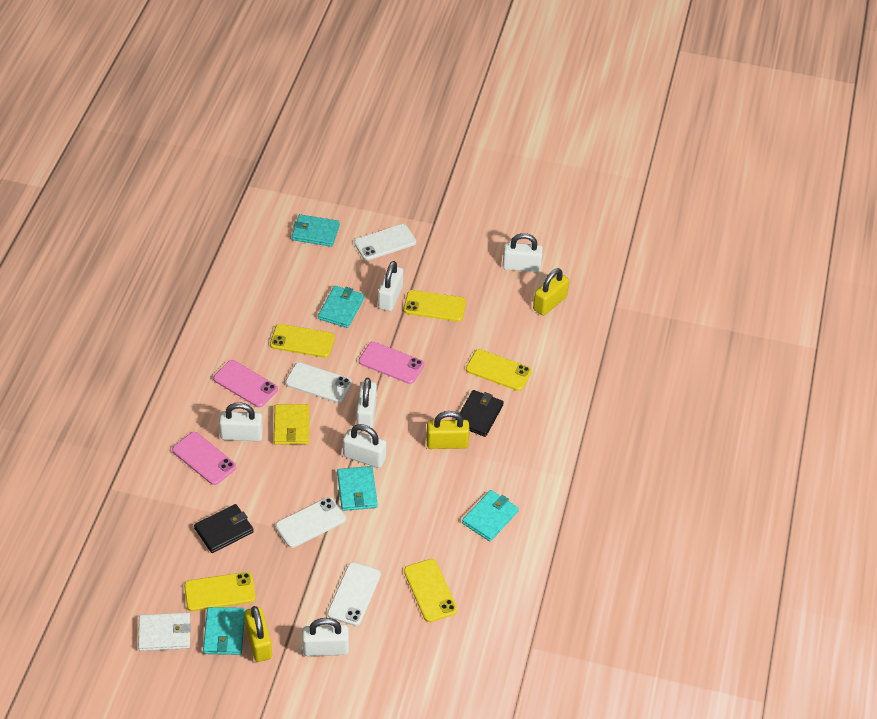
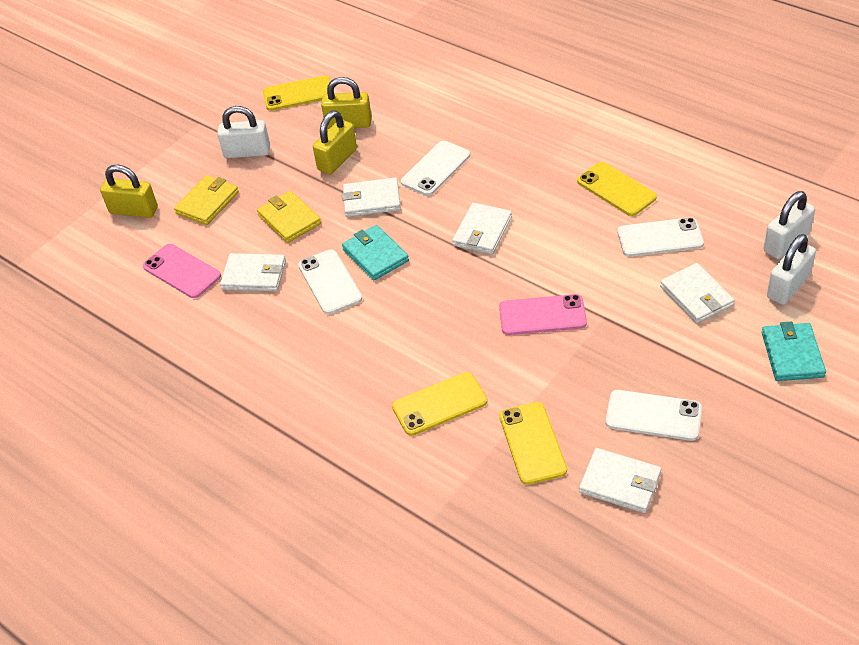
black wallet: 2 -> 0
pink phone: 3 -> 2
turquoise wallet: 5 -> 2
white padlock: 6 -> 3
white wallet: 1 -> 5
yellow phone: 5 -> 4
yellow wallet: 1 -> 2

